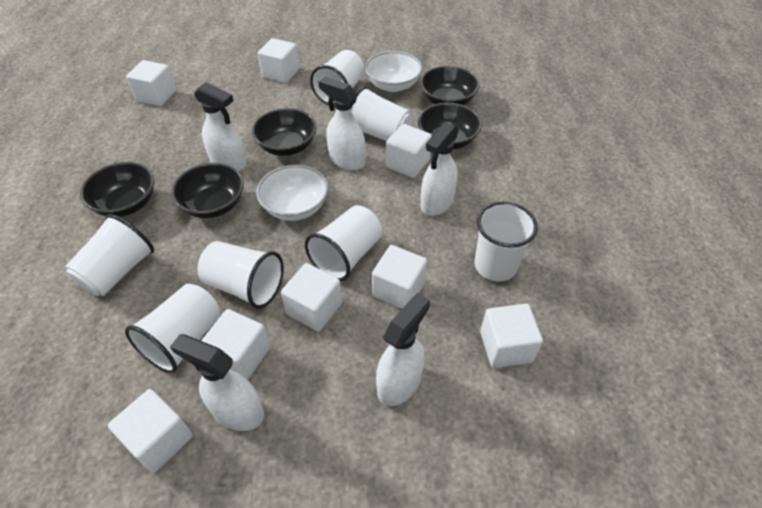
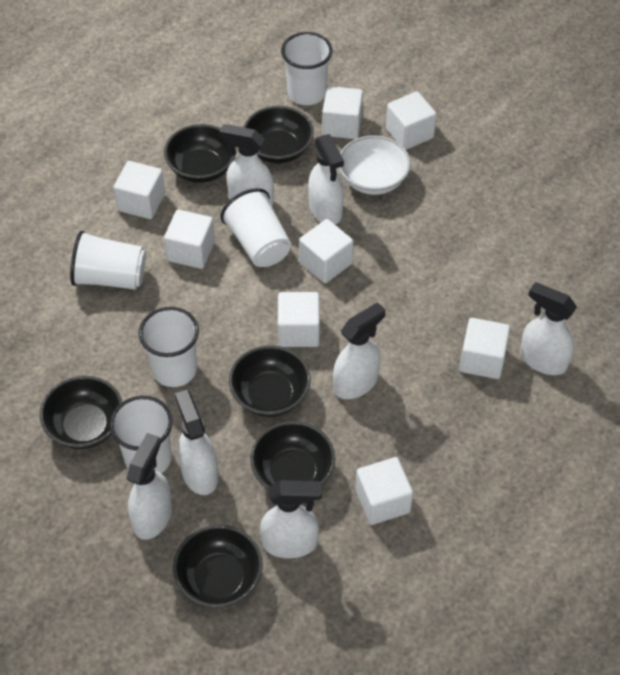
black bowl: 5 -> 6
white bowl: 2 -> 1
white cup: 7 -> 5
white spray bottle: 5 -> 7

